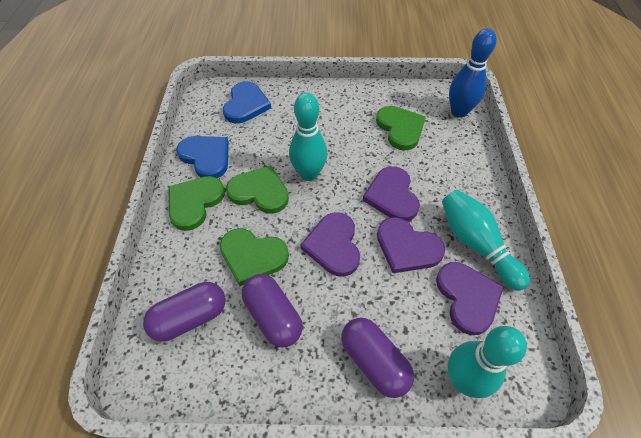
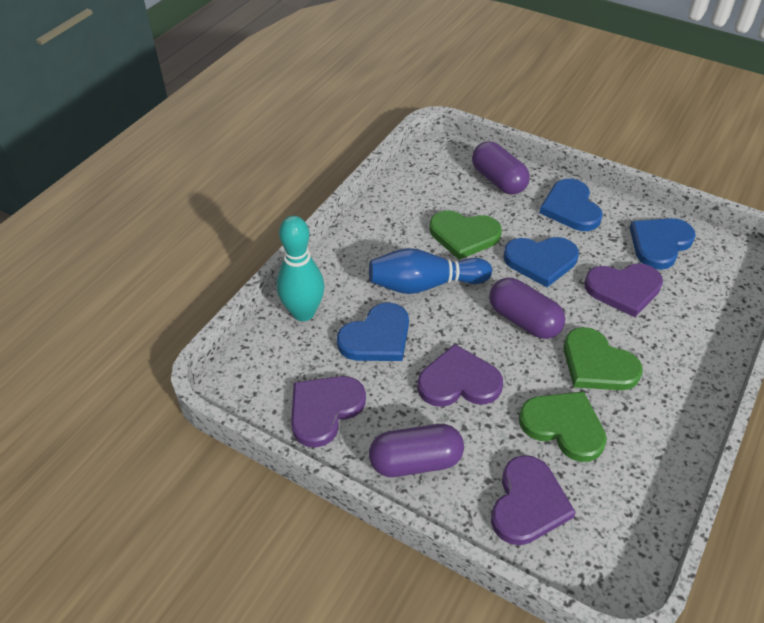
blue heart: 2 -> 4
green heart: 4 -> 3
turquoise bowling pin: 3 -> 1

